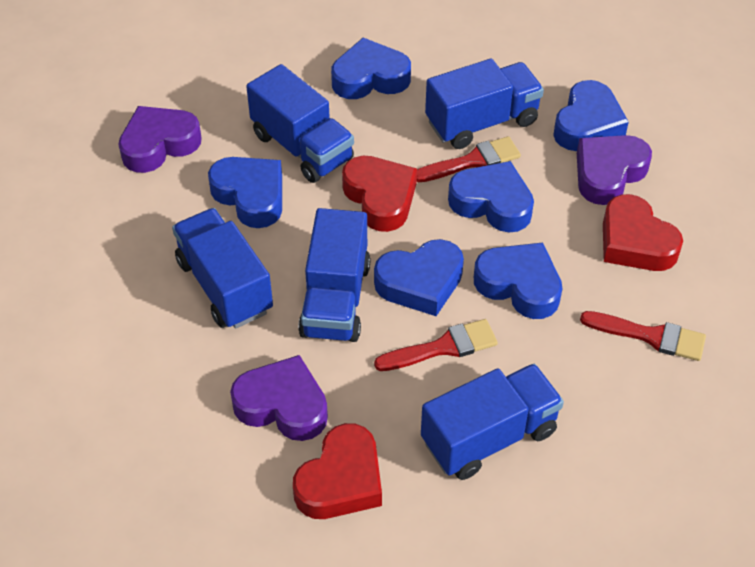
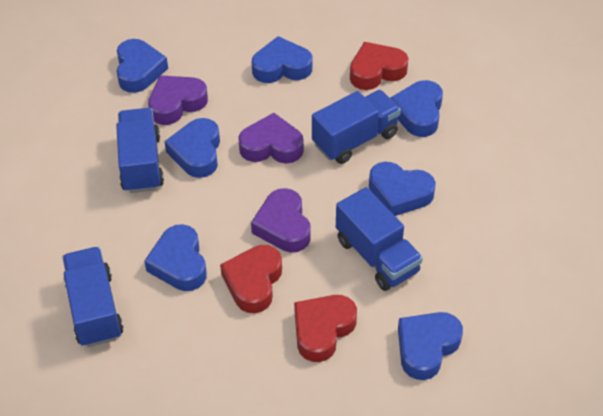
blue heart: 6 -> 7
blue truck: 5 -> 4
red brush: 3 -> 0

